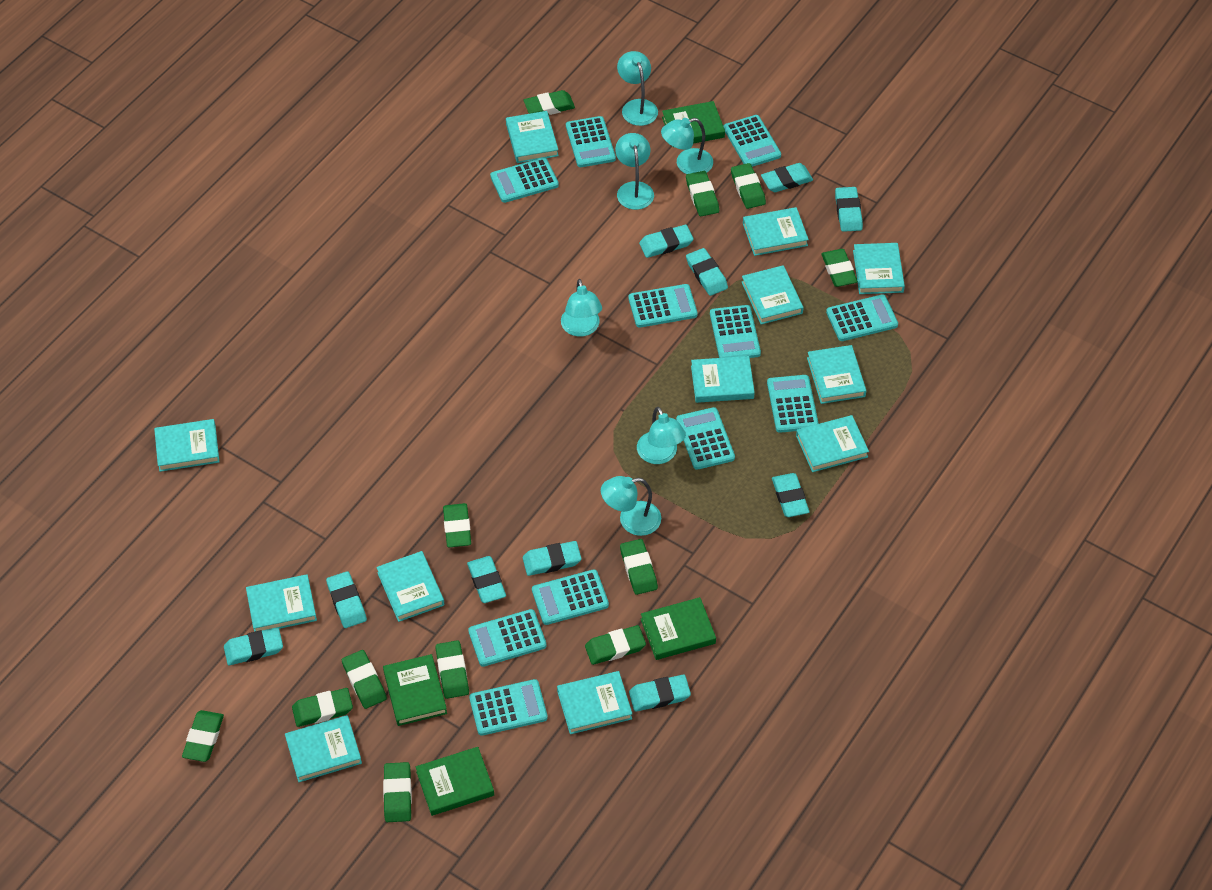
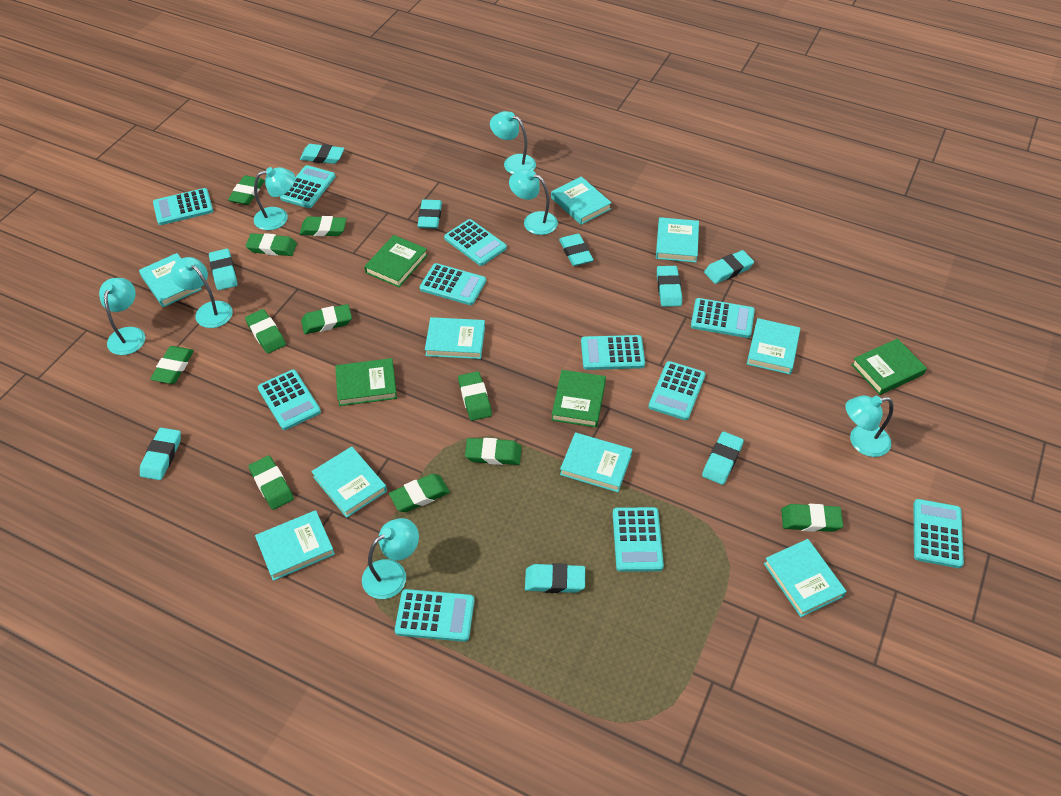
green eraser: 12 -> 11
turquoise book: 12 -> 9
turquoise eraser: 10 -> 9
turquoise lamp: 6 -> 7

